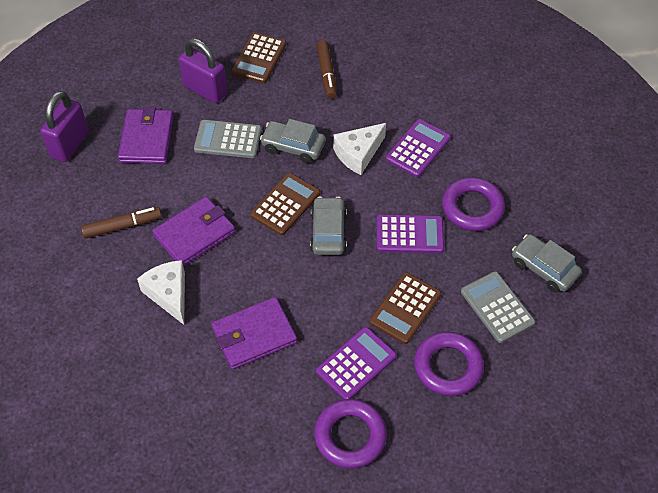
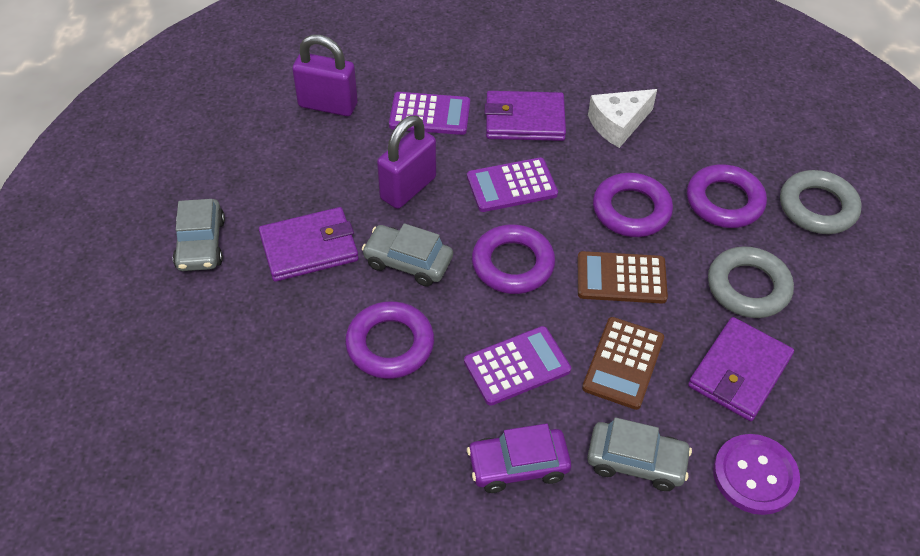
brown calculator: 3 -> 2
brown marker: 2 -> 0
grey calculator: 2 -> 0
grey ring: 0 -> 2
purple button: 0 -> 1
purple car: 0 -> 1
purple ring: 3 -> 4
white cheese: 2 -> 1

